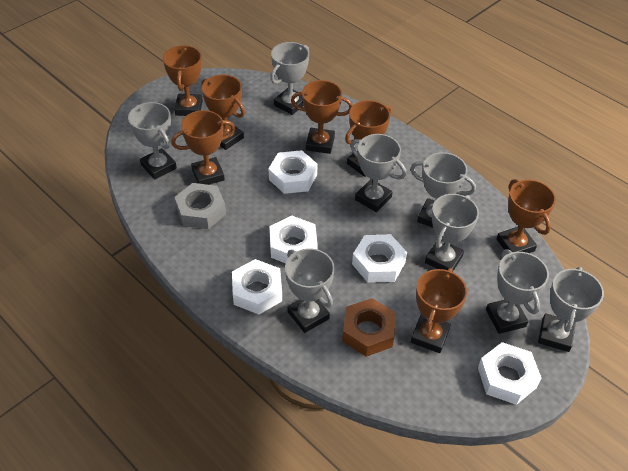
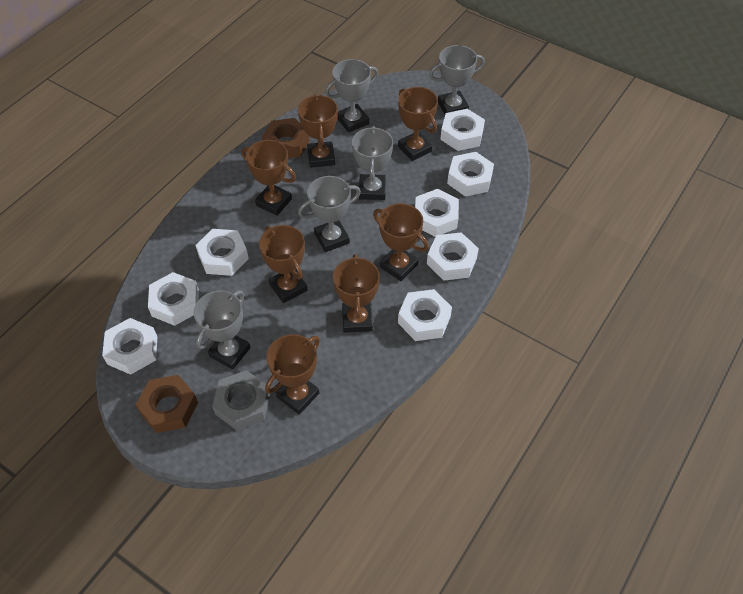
brown nut: 1 -> 2
grey trophy: 8 -> 5
white nut: 5 -> 8

